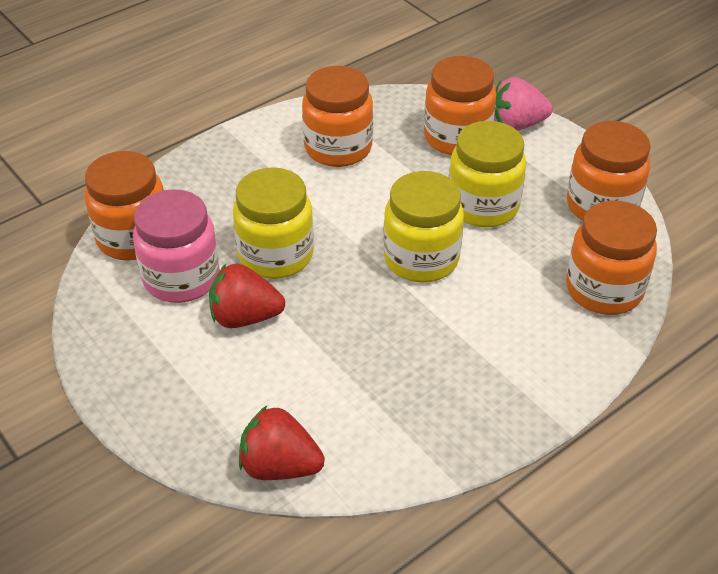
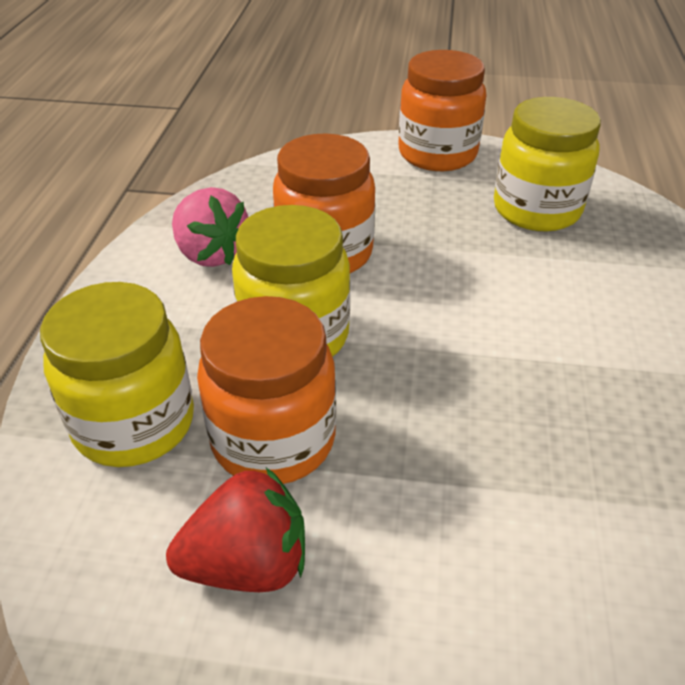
orange jar: 5 -> 3
pink jar: 1 -> 0
red strawberry: 2 -> 1

